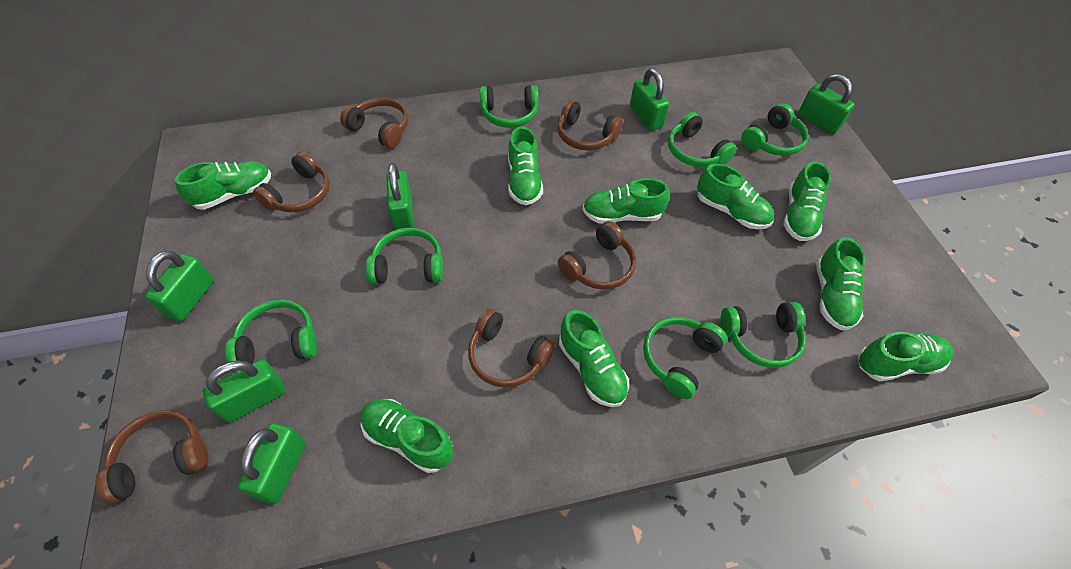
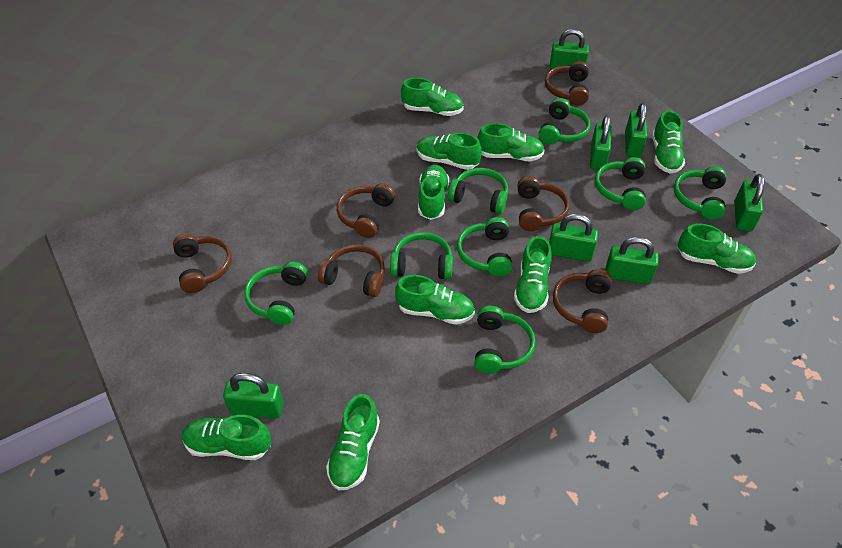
green headphones: 7 -> 8
green padlock: 6 -> 7
green shoe: 9 -> 10

